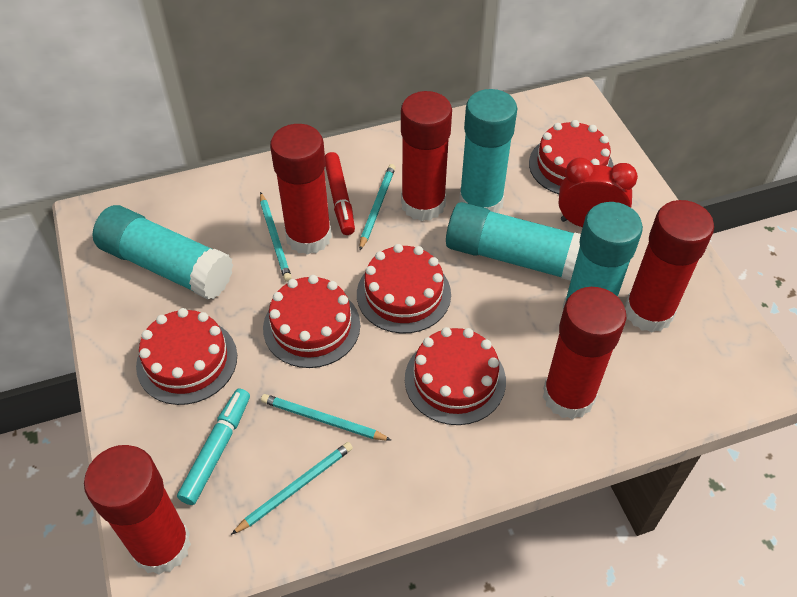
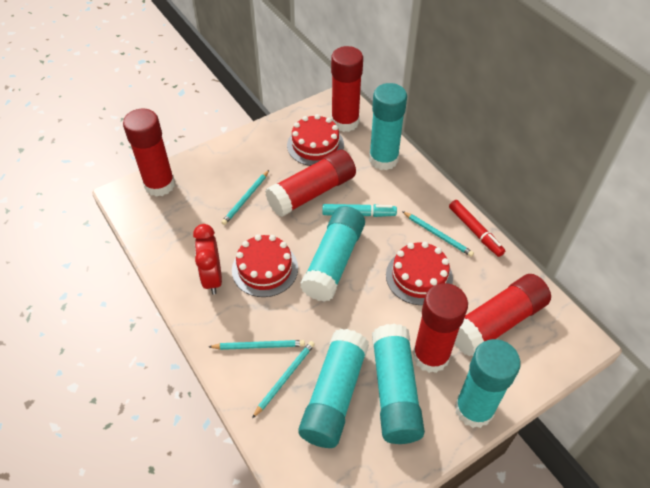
red cake: 5 -> 3
turquoise glue stick: 4 -> 5

